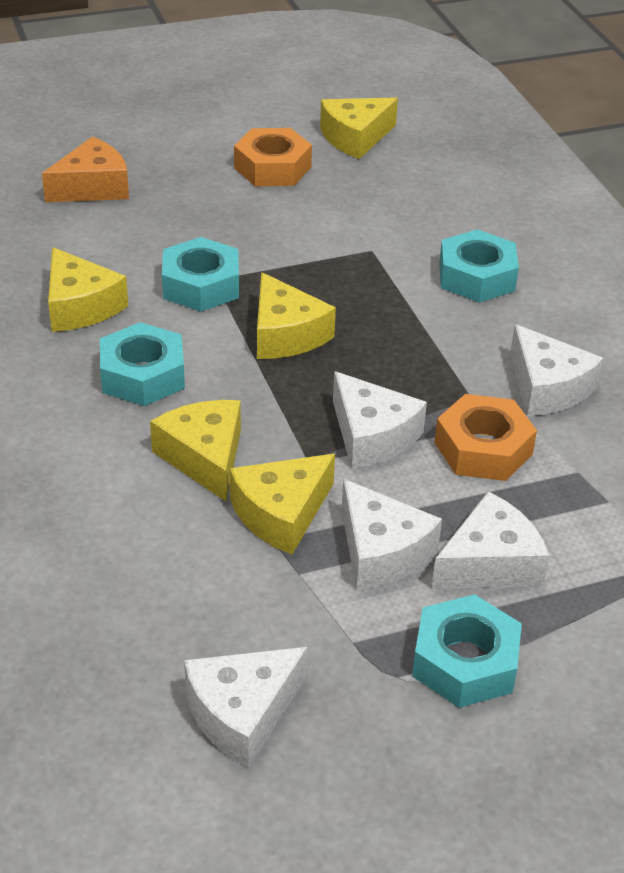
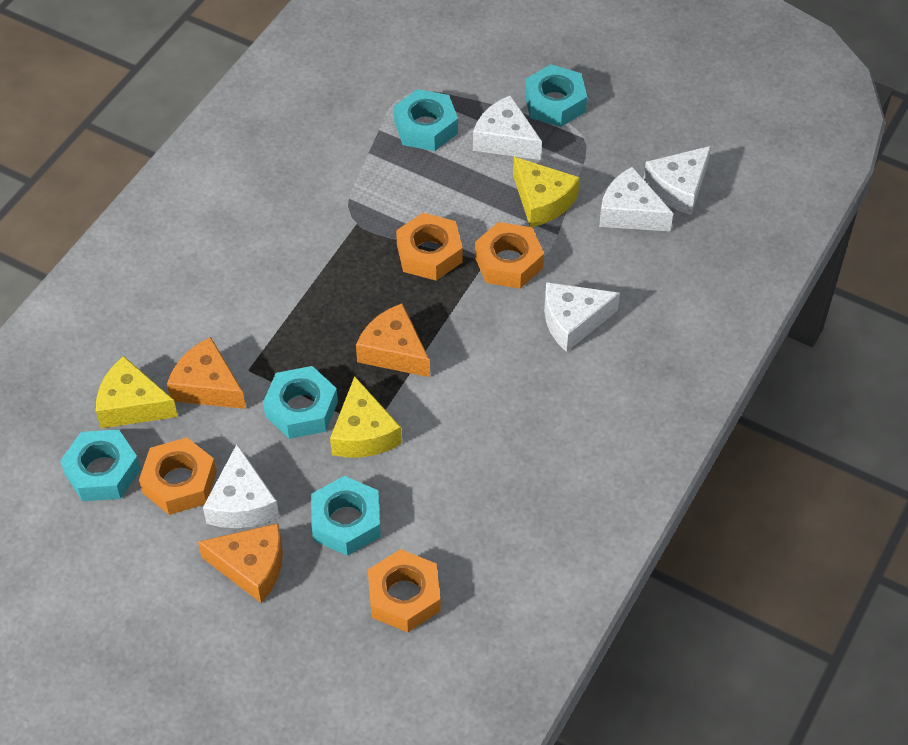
orange cheese: 1 -> 3
orange nut: 2 -> 4
turquoise nut: 4 -> 5
yellow cheese: 5 -> 3

